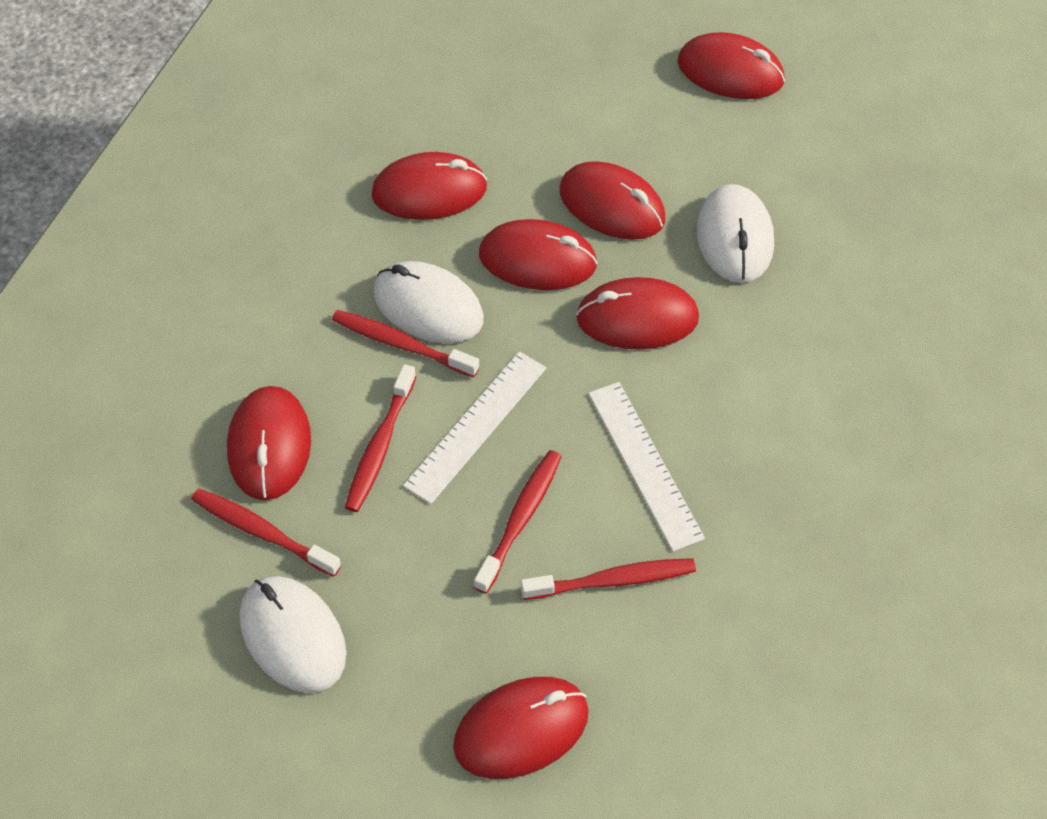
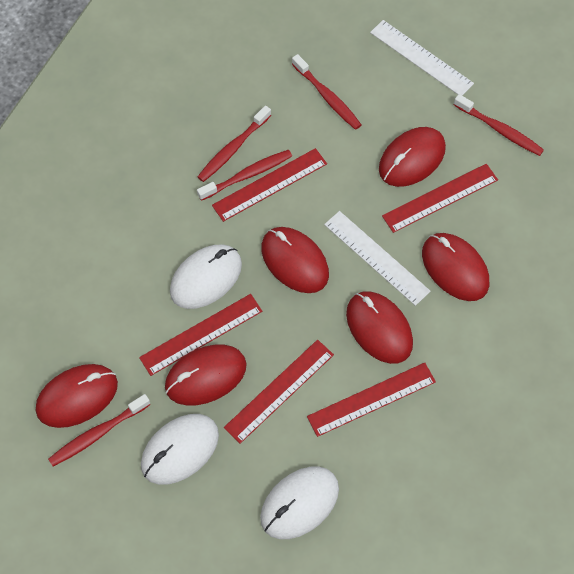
red mouse: 7 -> 6
red ruler: 0 -> 5

